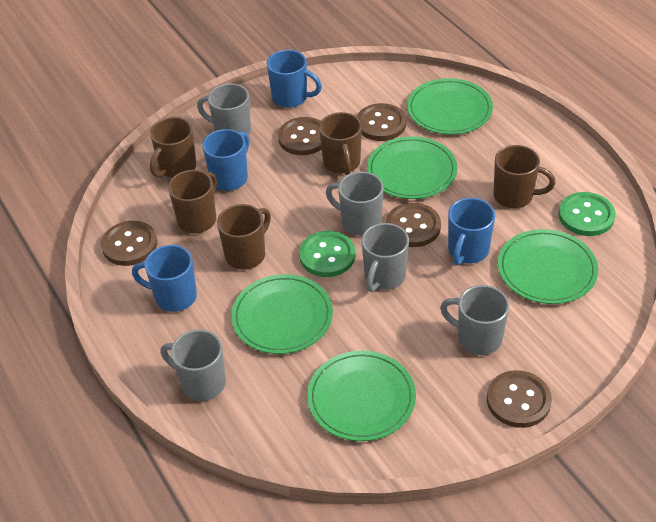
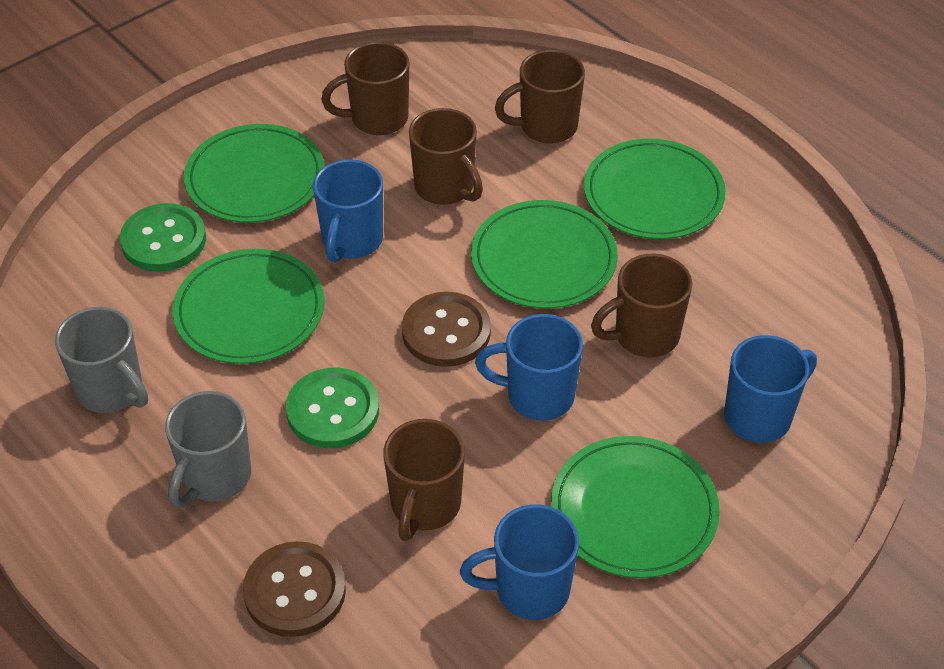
brown button: 5 -> 2
grey mug: 5 -> 2

